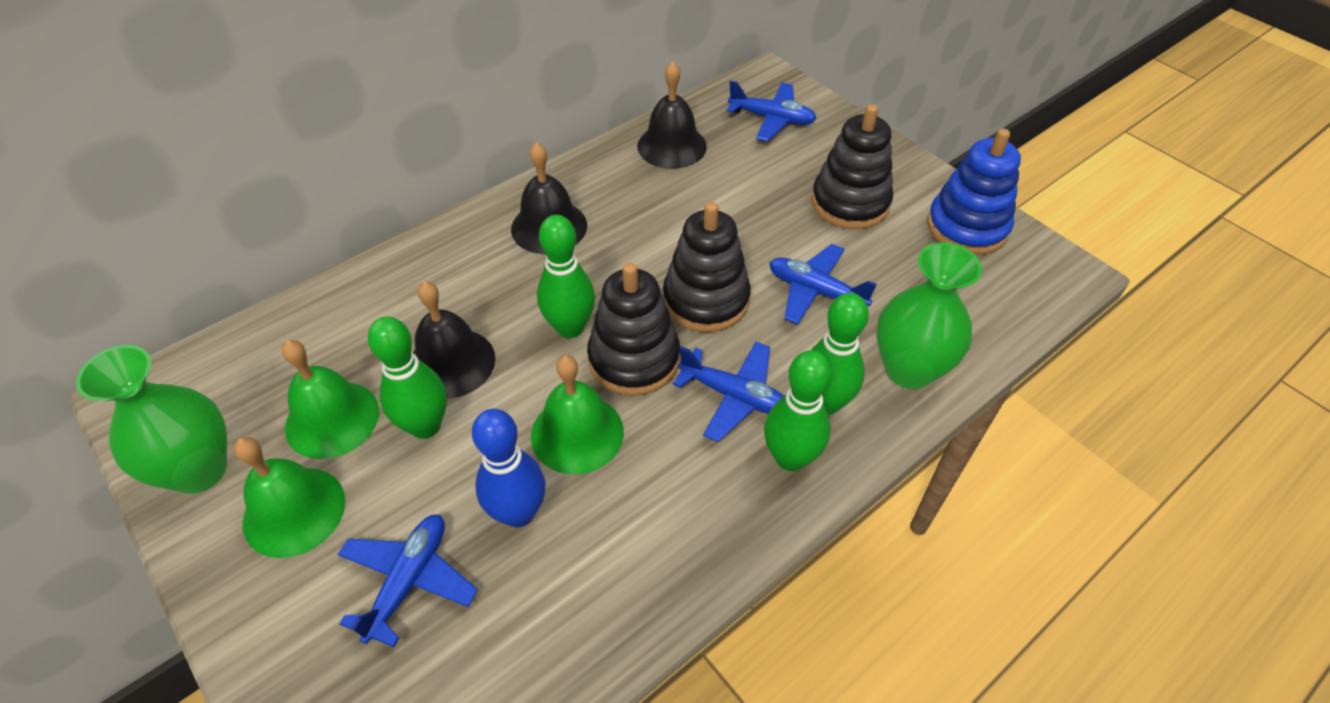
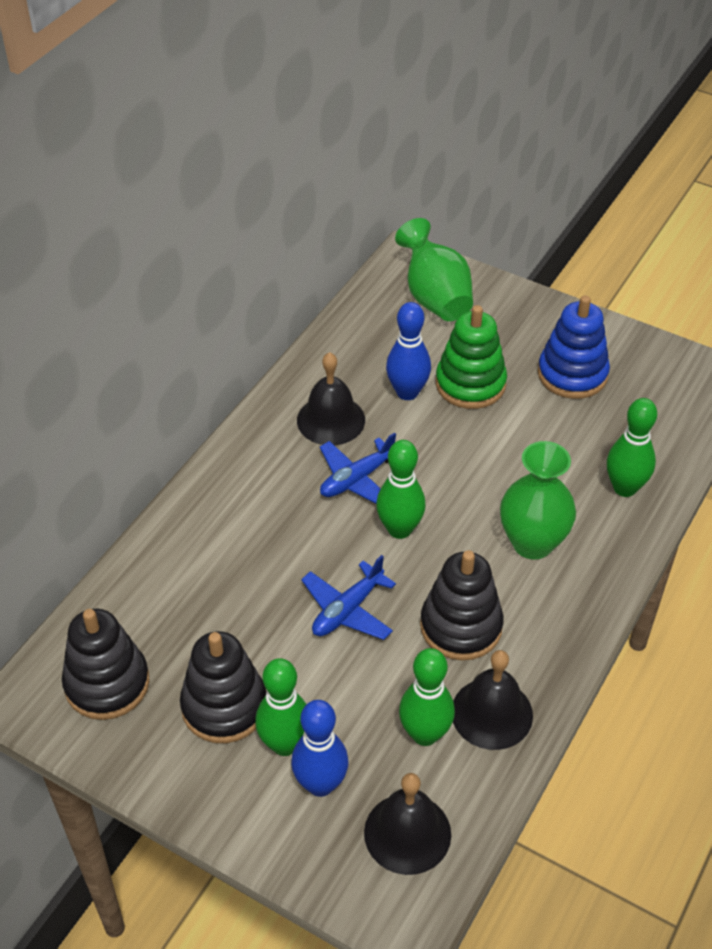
blue bowling pin: 1 -> 2
blue plane: 4 -> 2
green bell: 3 -> 0
green stacking toy: 0 -> 1

